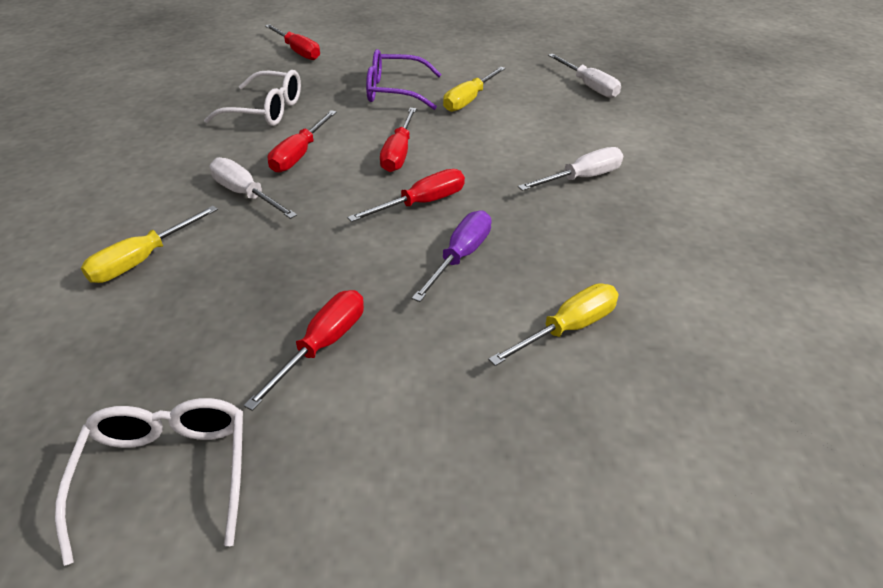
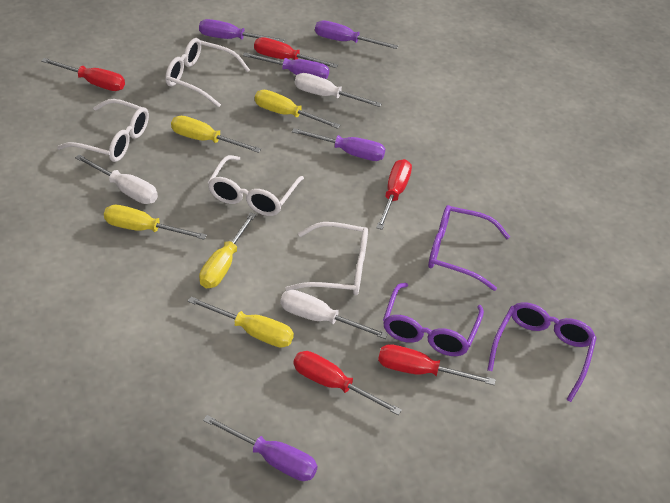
purple glasses: 1 -> 3
purple screwdriver: 1 -> 5
white glasses: 2 -> 4
yellow screwdriver: 3 -> 5

